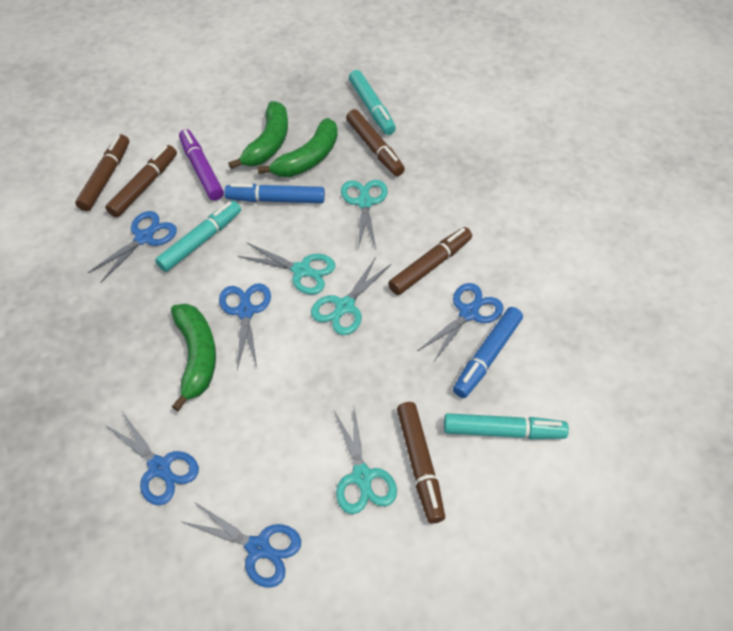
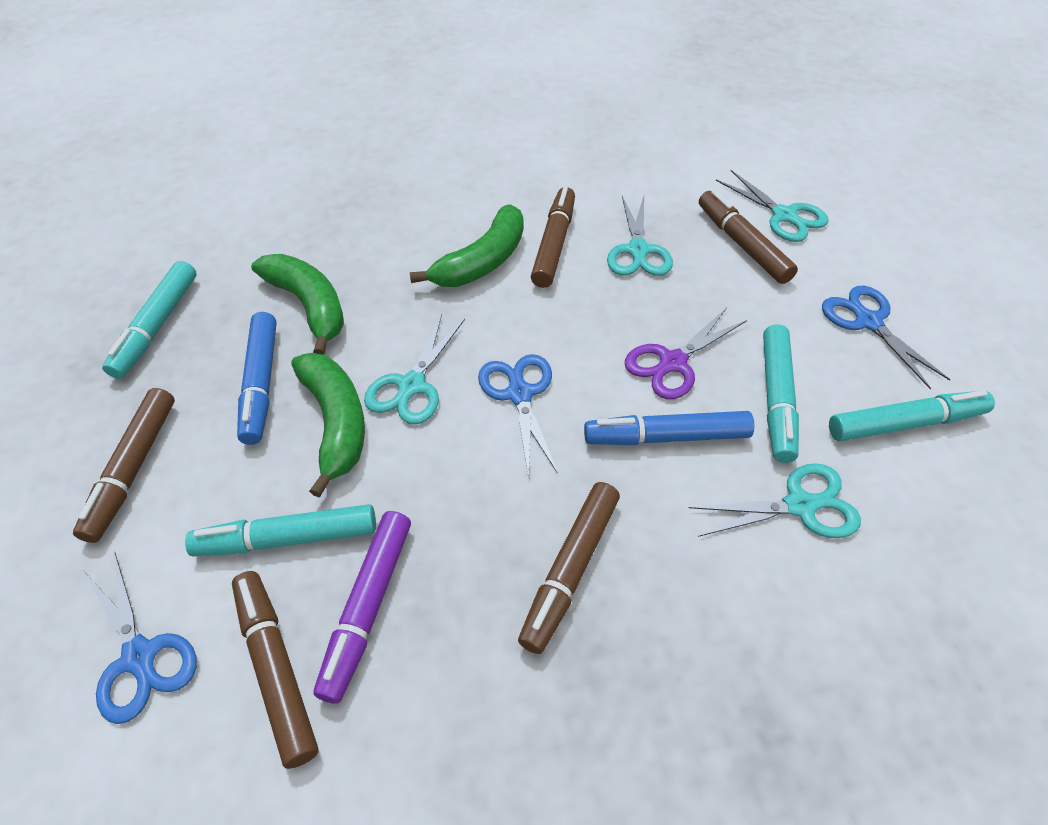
blue scissors: 5 -> 3
purple scissors: 0 -> 1
turquoise marker: 3 -> 4

